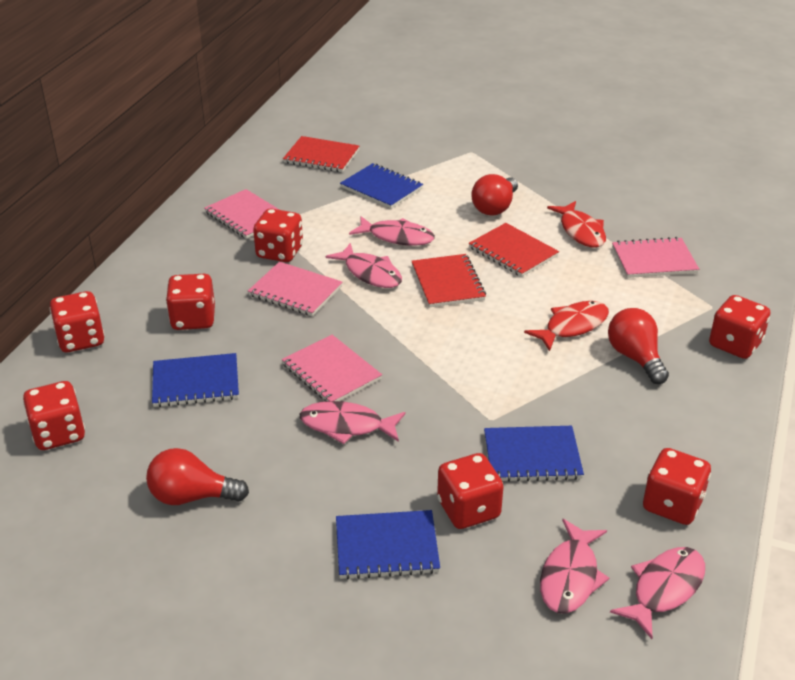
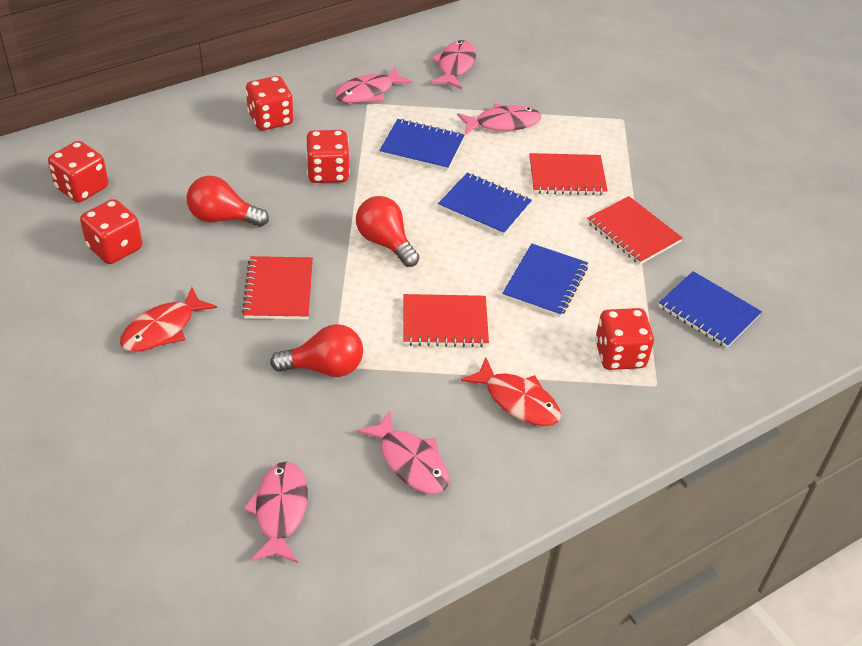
pink notebook: 4 -> 0
red dice: 7 -> 5
red notebook: 3 -> 4

